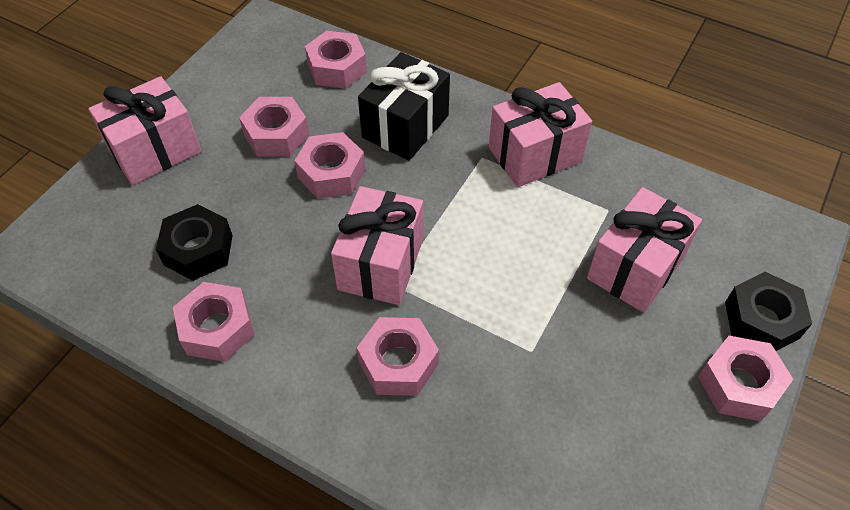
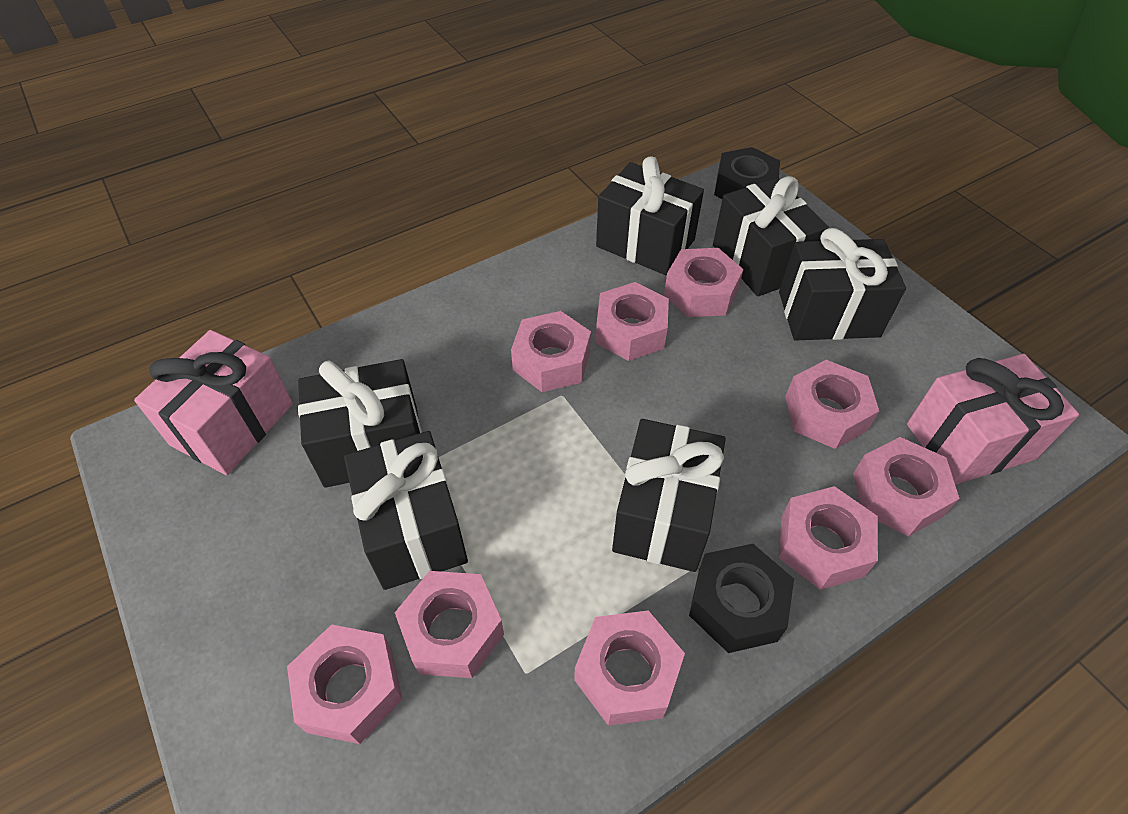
black gift: 1 -> 6
pink gift: 4 -> 2
pink nut: 6 -> 9

